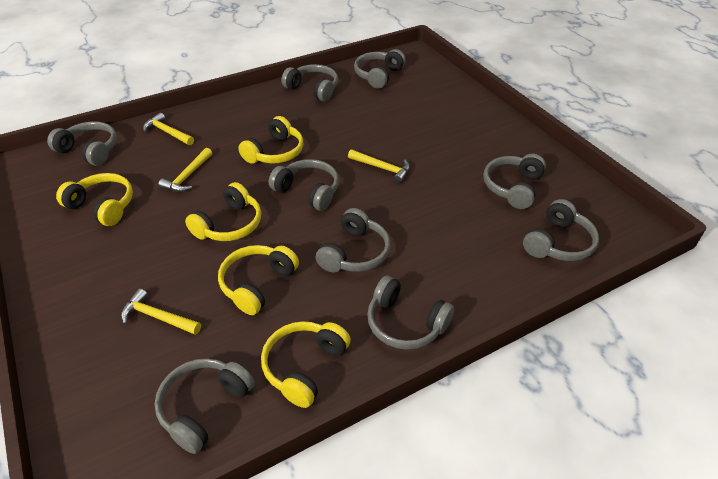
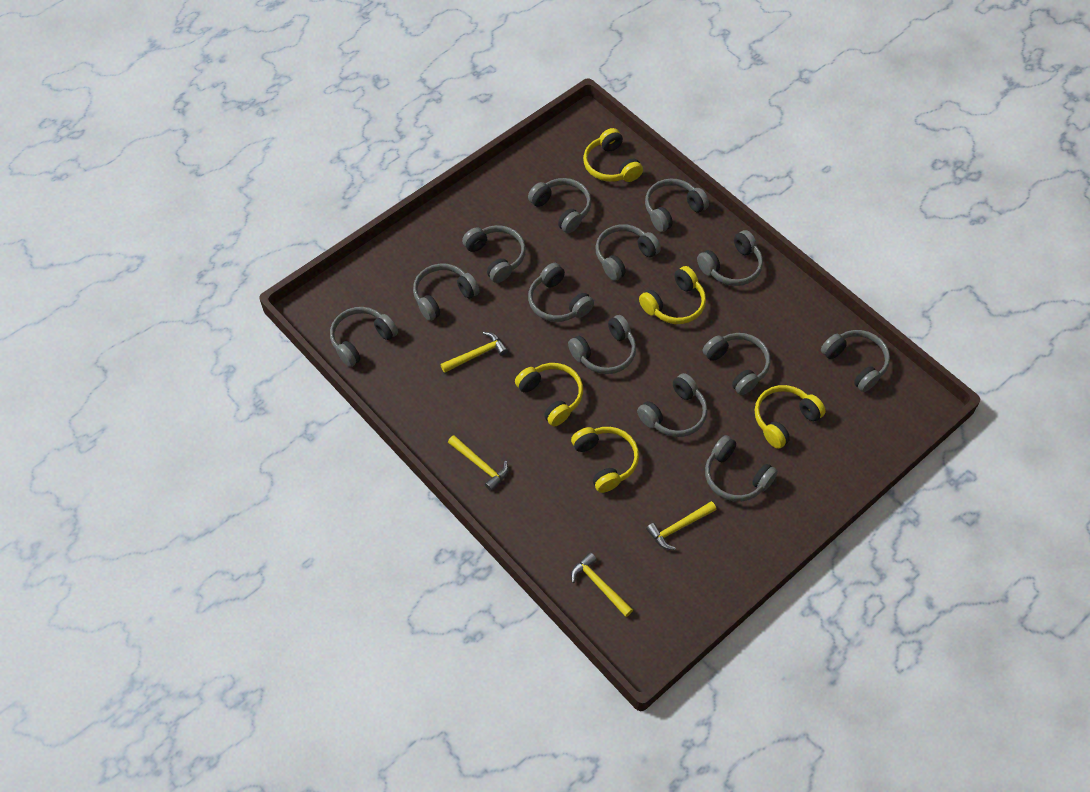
grey headphones: 9 -> 13

